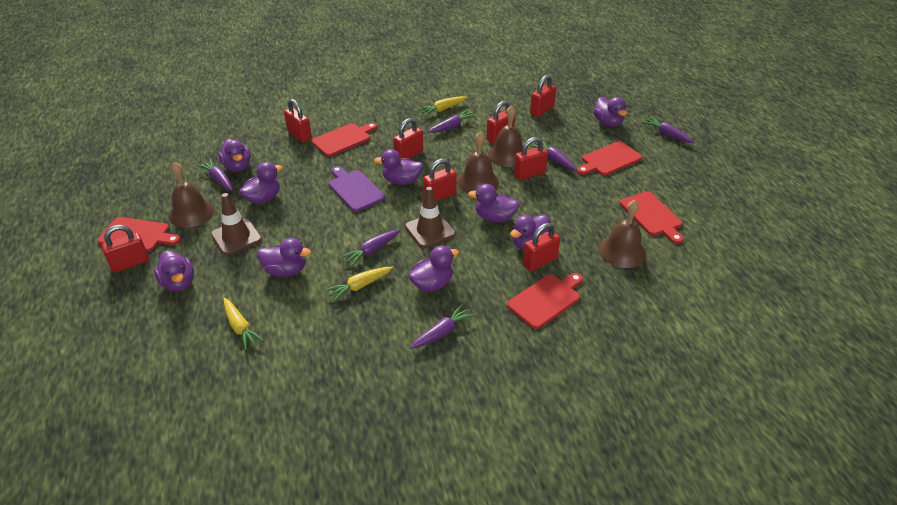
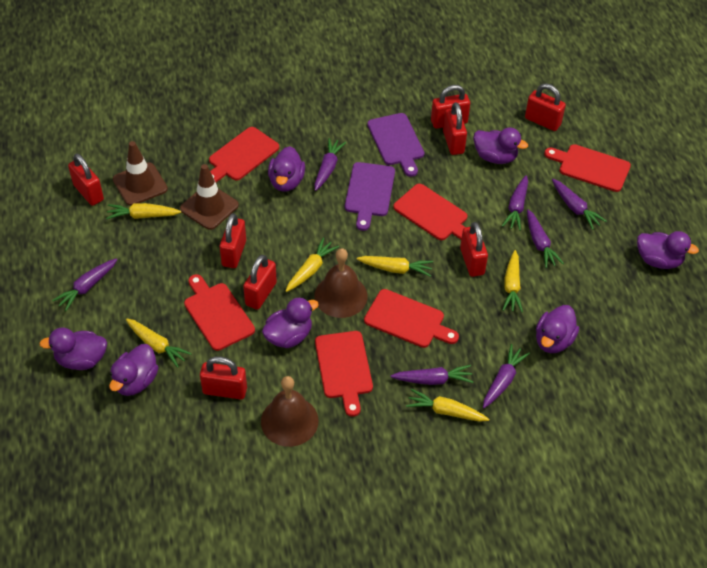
brown bell: 4 -> 2
purple carrot: 6 -> 7
purple cutting board: 1 -> 2
purple duck: 9 -> 7
red cutting board: 5 -> 6
yellow carrot: 3 -> 6

